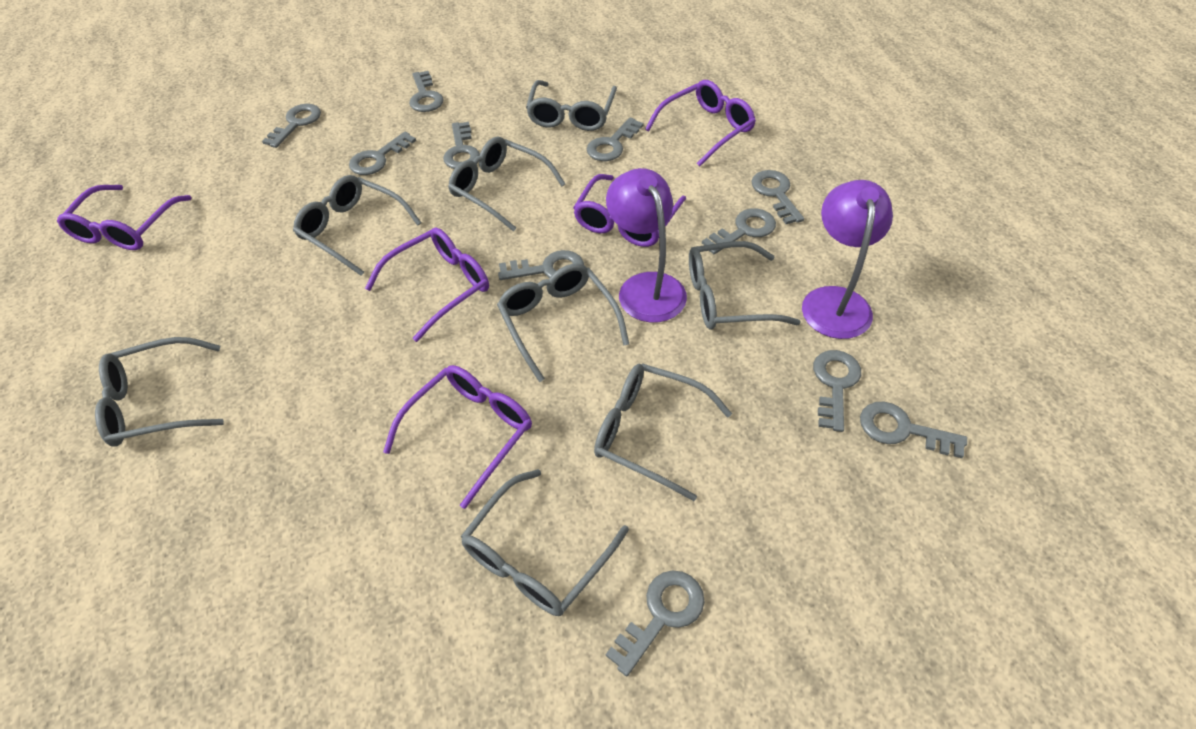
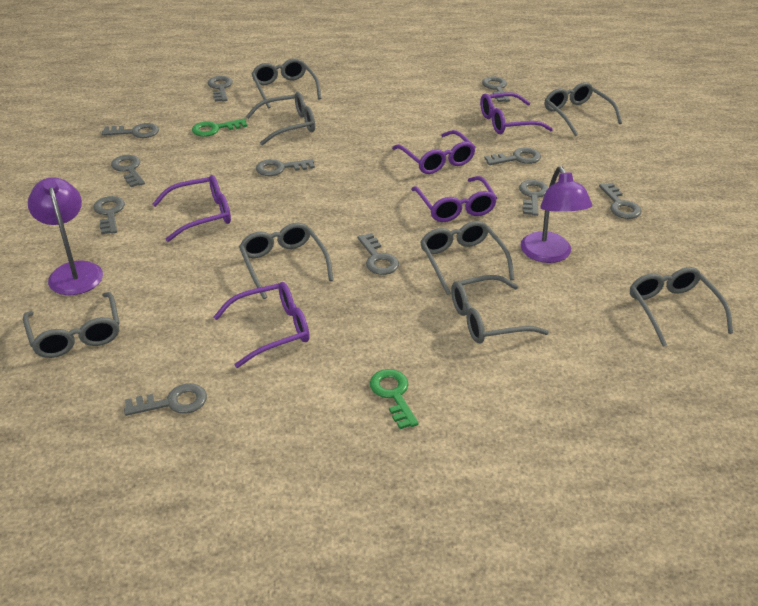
green key: 0 -> 2

